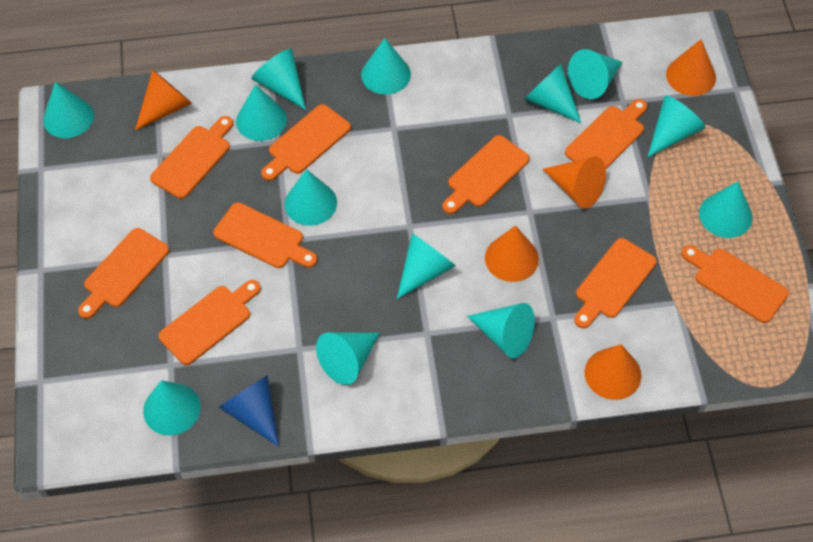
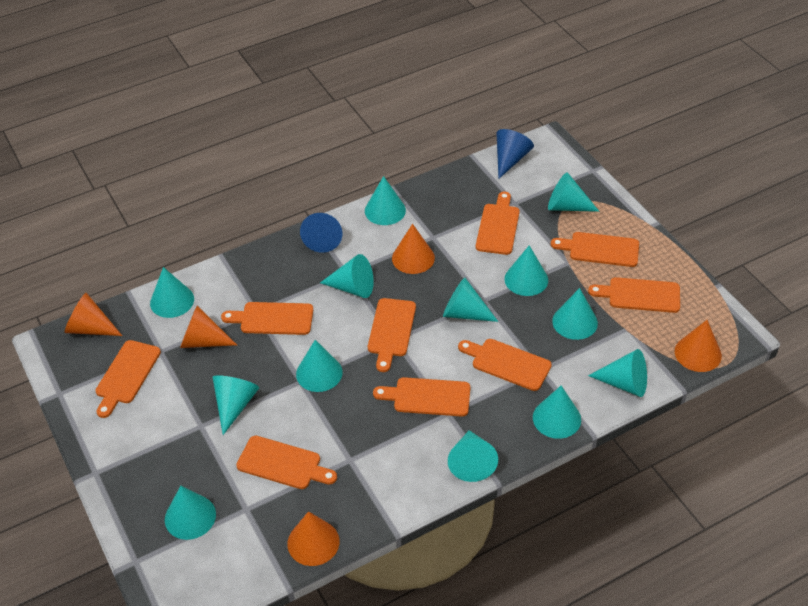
blue cone: 1 -> 2

